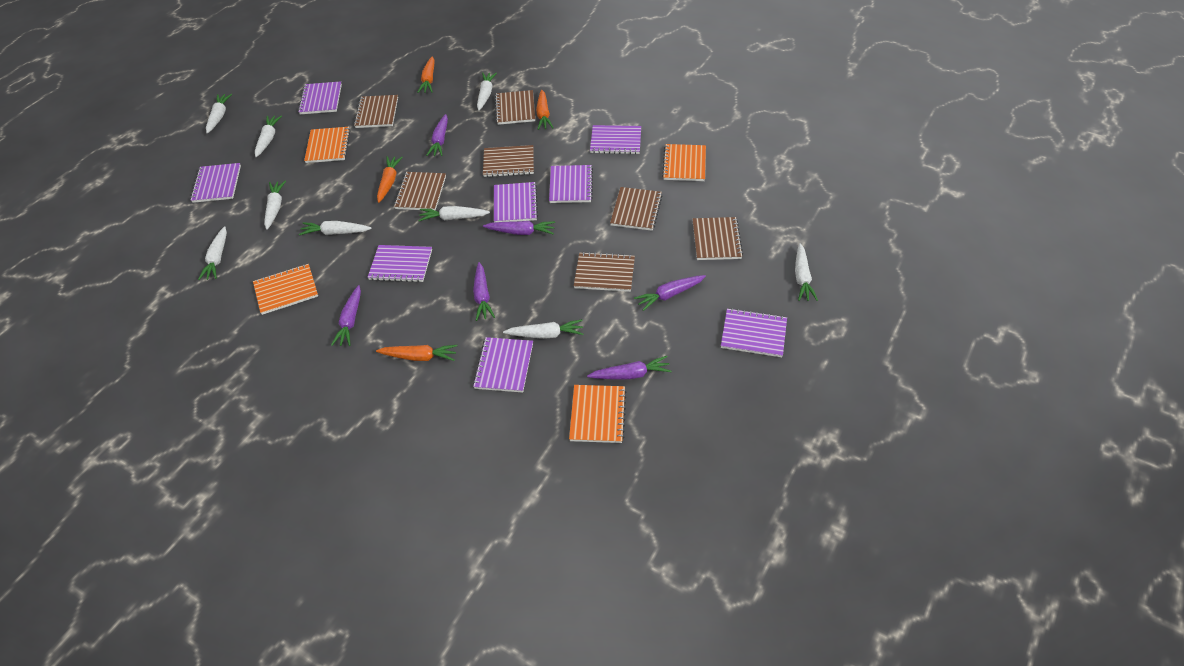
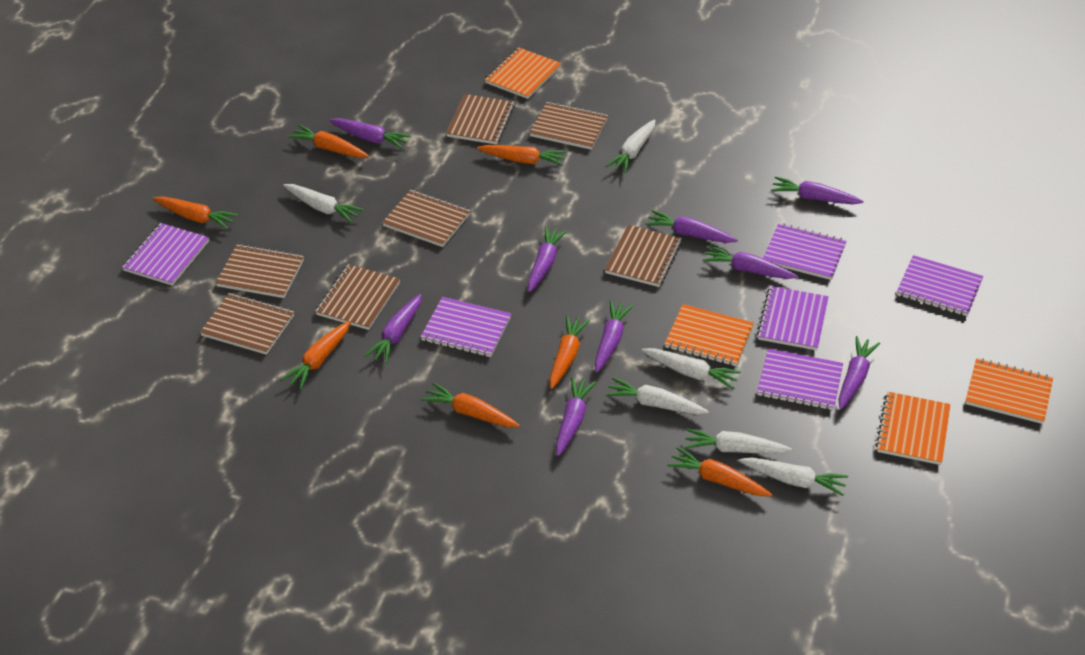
orange carrot: 4 -> 7
purple carrot: 6 -> 9
purple notebook: 8 -> 6
white carrot: 9 -> 6

